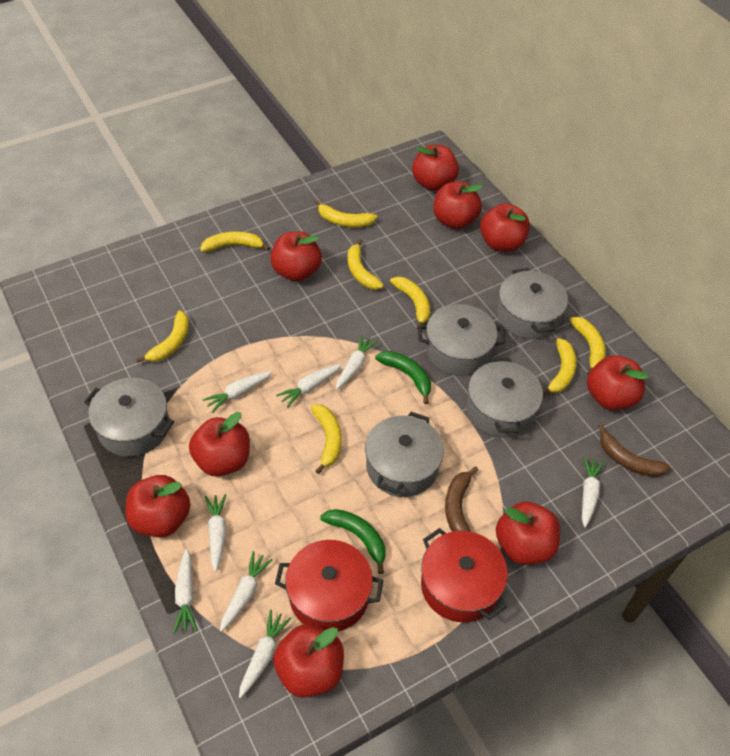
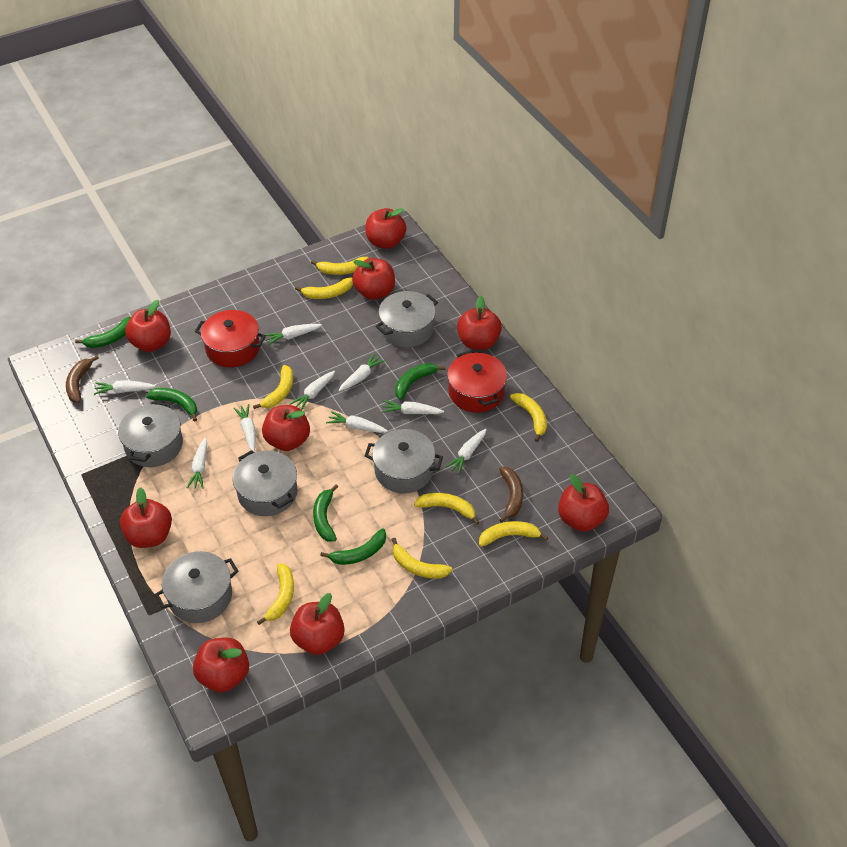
green banana: 2 -> 5
white carrot: 8 -> 9

